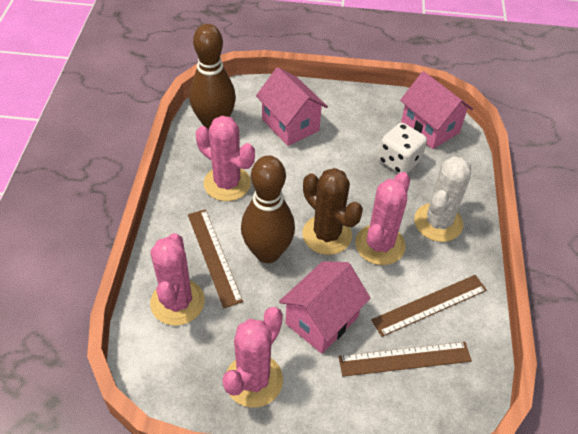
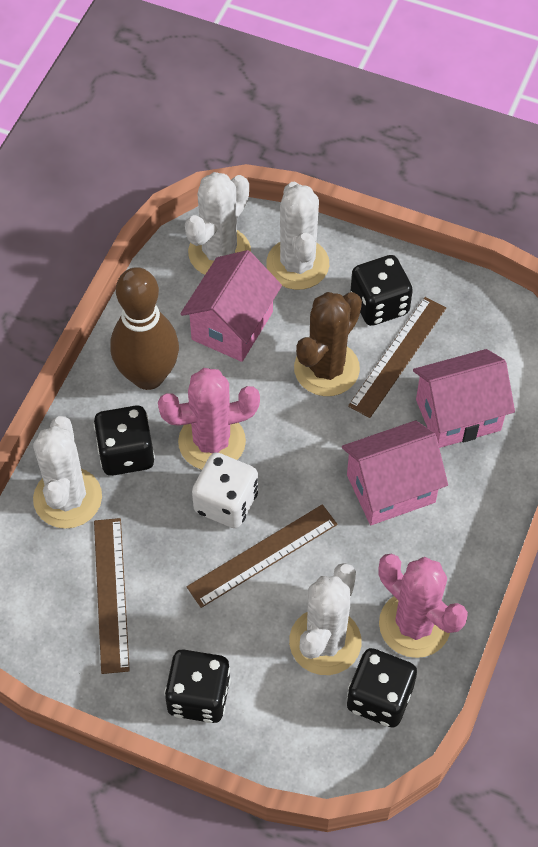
black dice: 0 -> 4
brown bowling pin: 2 -> 1
pink cactus: 4 -> 2
white cactus: 1 -> 4

